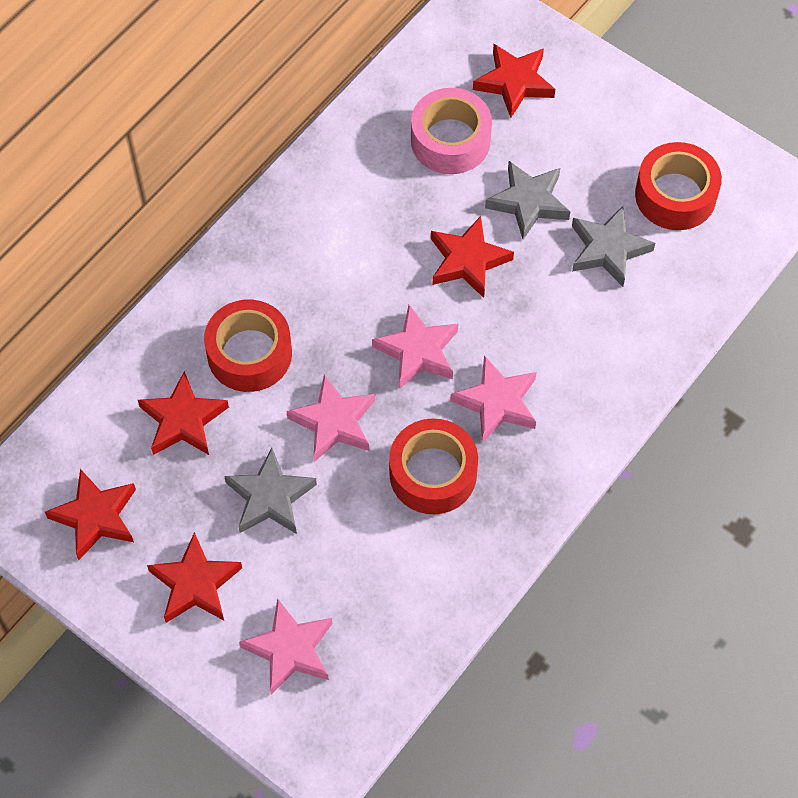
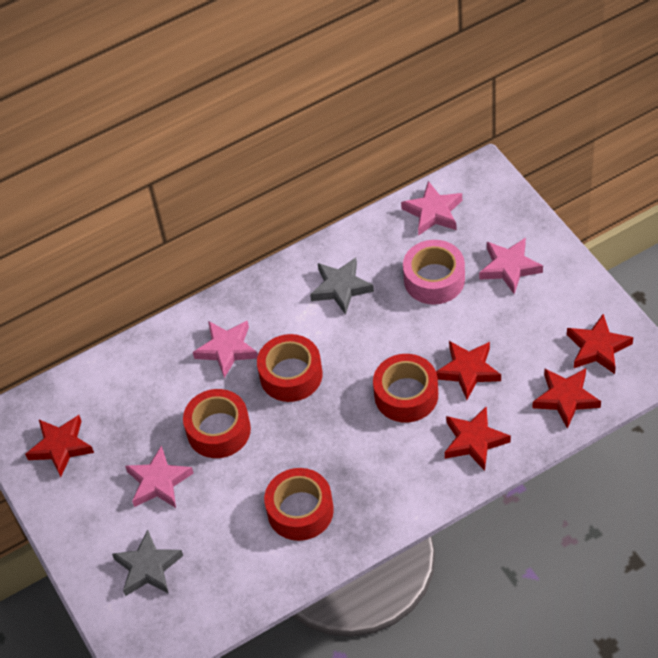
grey star: 3 -> 2
red tape: 3 -> 4

